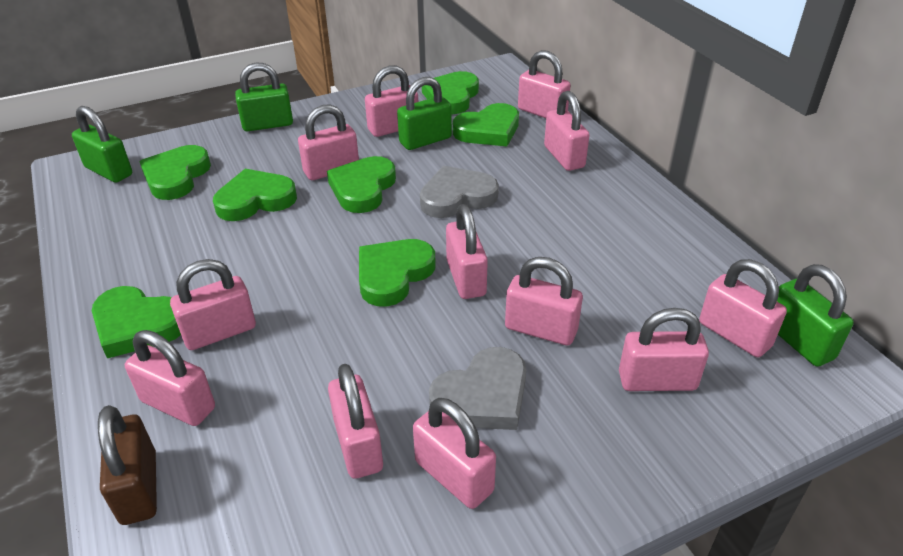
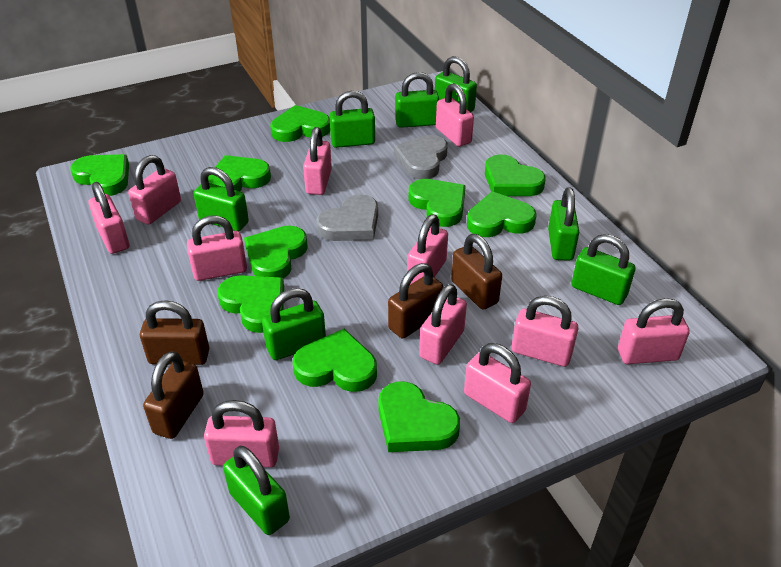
brown padlock: 1 -> 4
green heart: 7 -> 10
green padlock: 4 -> 8
pink padlock: 12 -> 11

